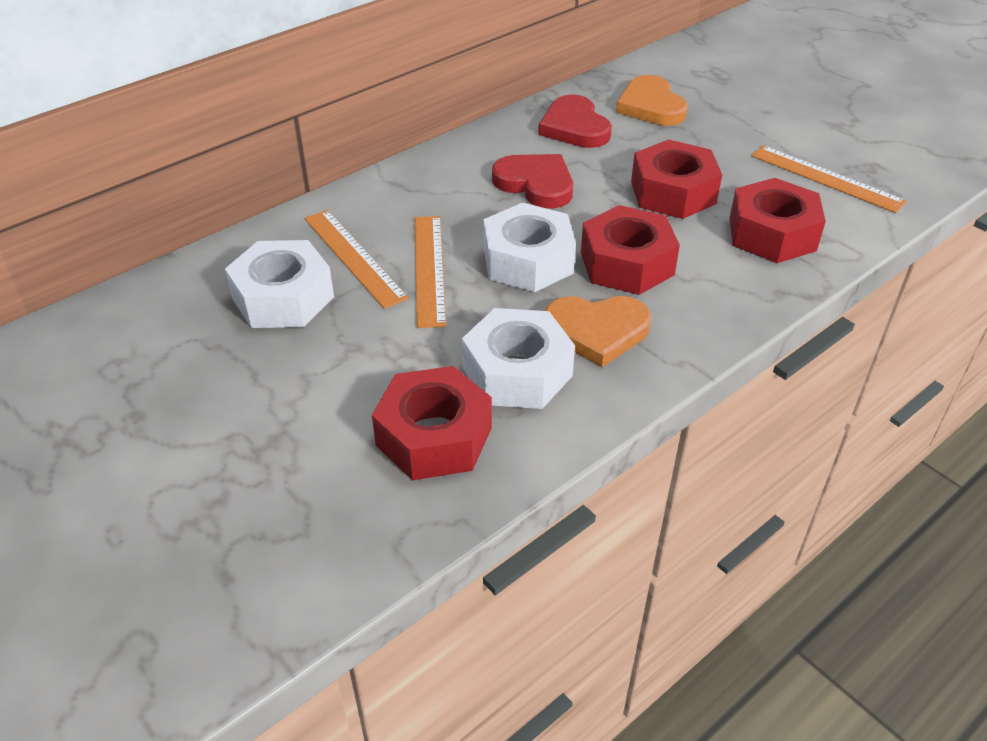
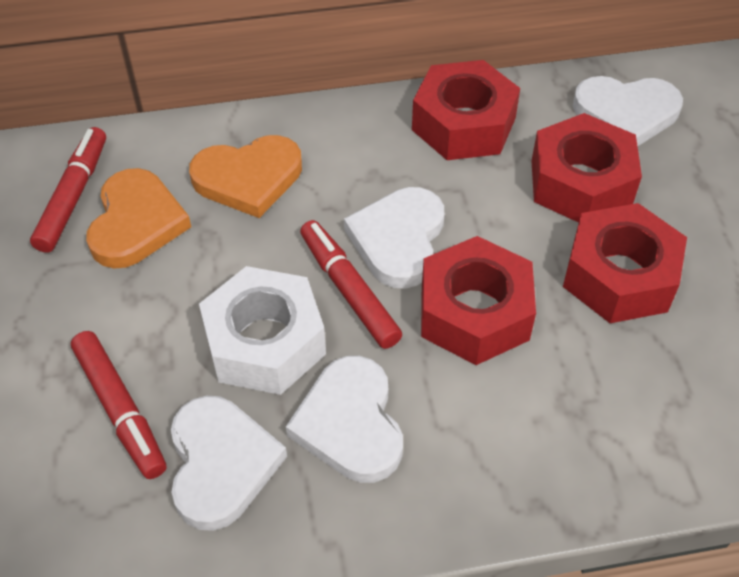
orange ruler: 3 -> 0
red heart: 2 -> 0
red marker: 0 -> 3
white heart: 0 -> 4
white nut: 3 -> 1

